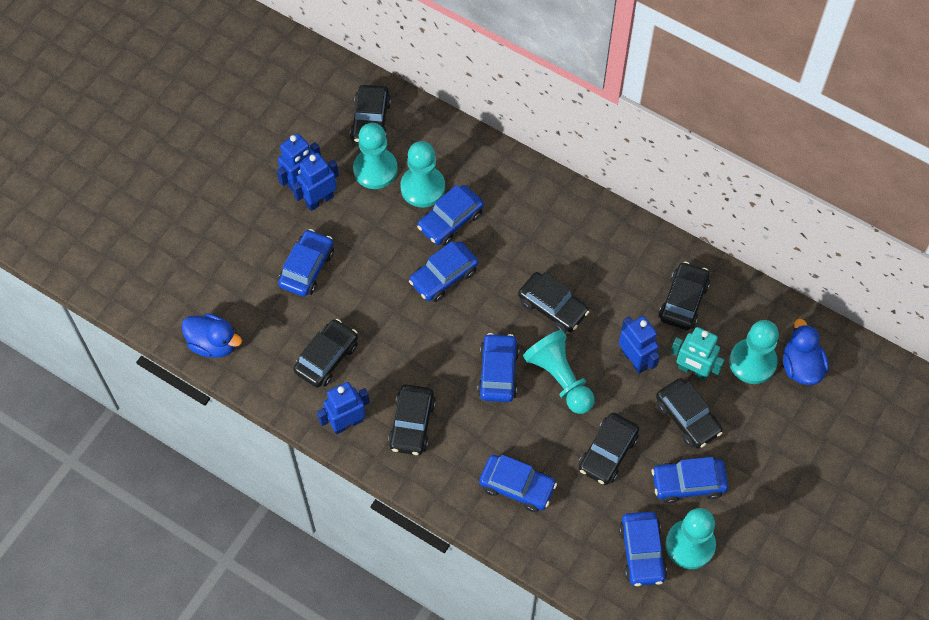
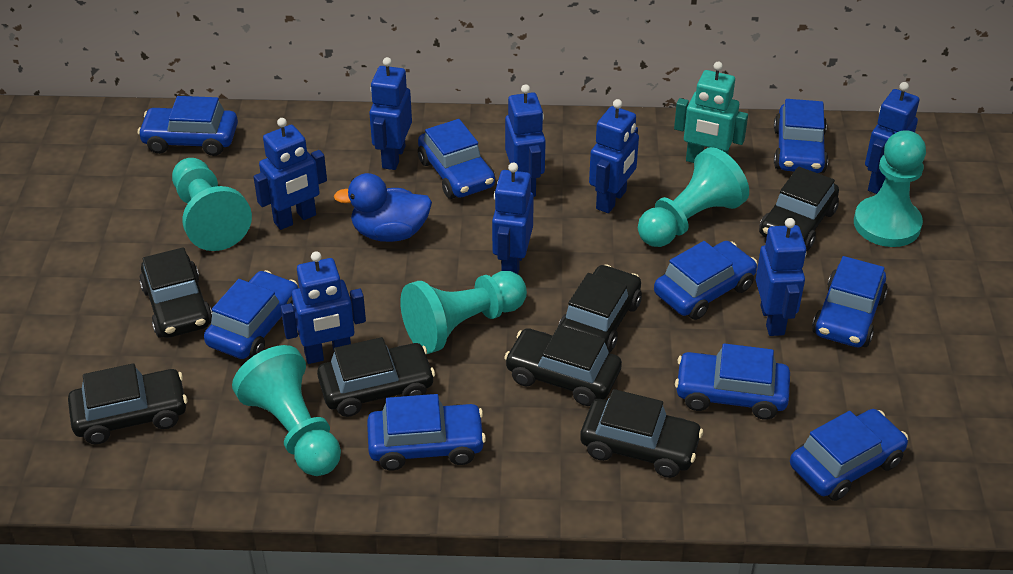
blue car: 7 -> 9
blue duck: 2 -> 1
blue robot: 4 -> 8

